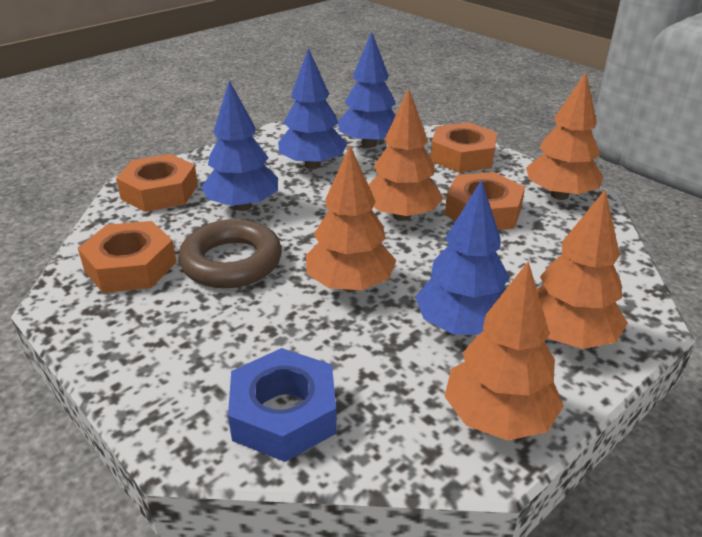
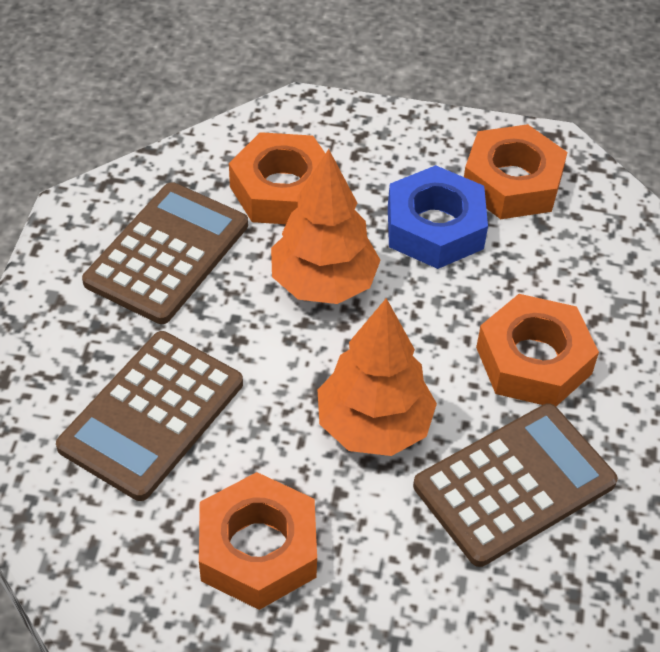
blue tree: 4 -> 0
brown calculator: 0 -> 3
brown ring: 1 -> 0
orange tree: 5 -> 2

